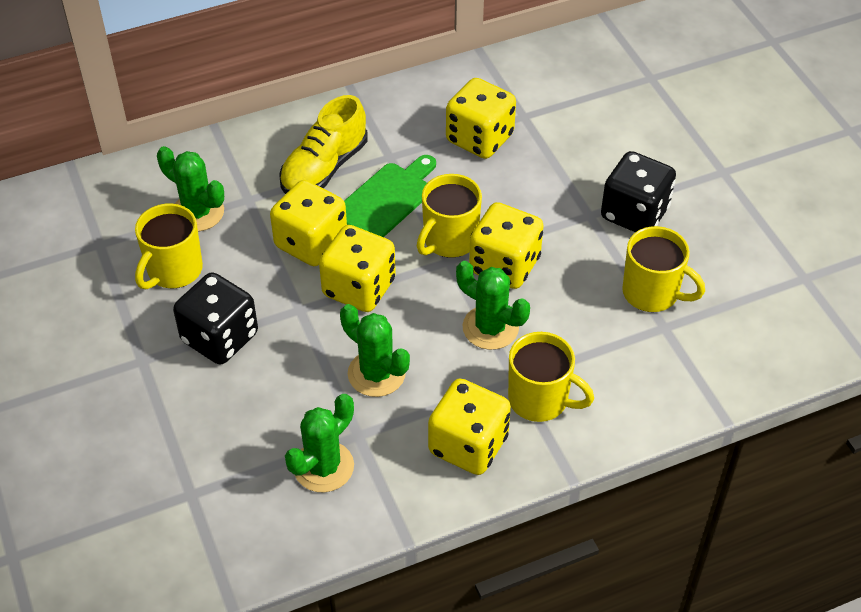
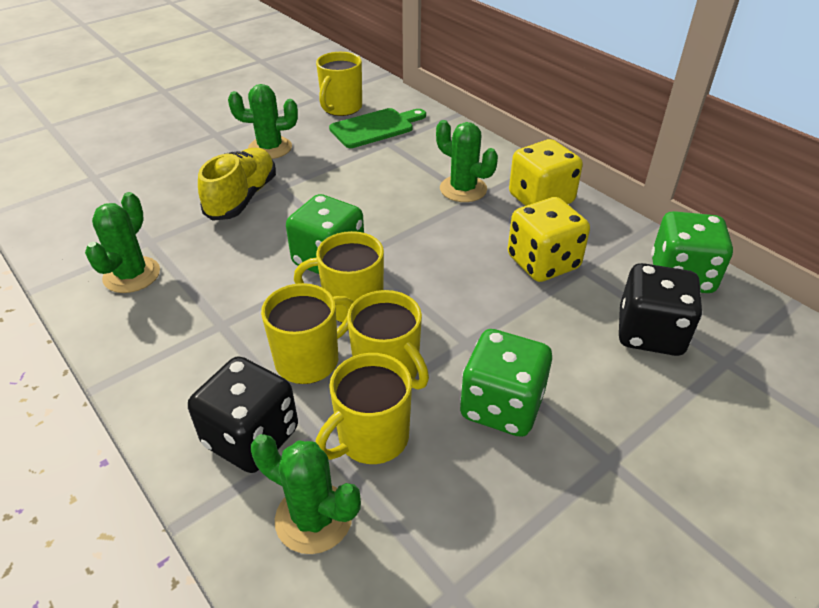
green dice: 0 -> 3
yellow dice: 5 -> 2
yellow mug: 4 -> 5

